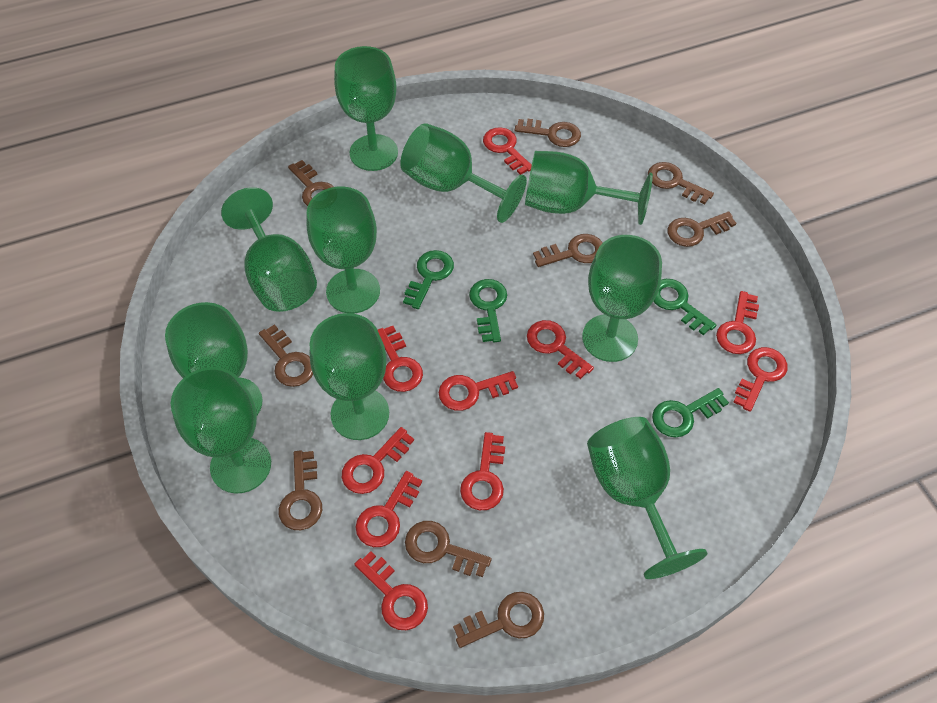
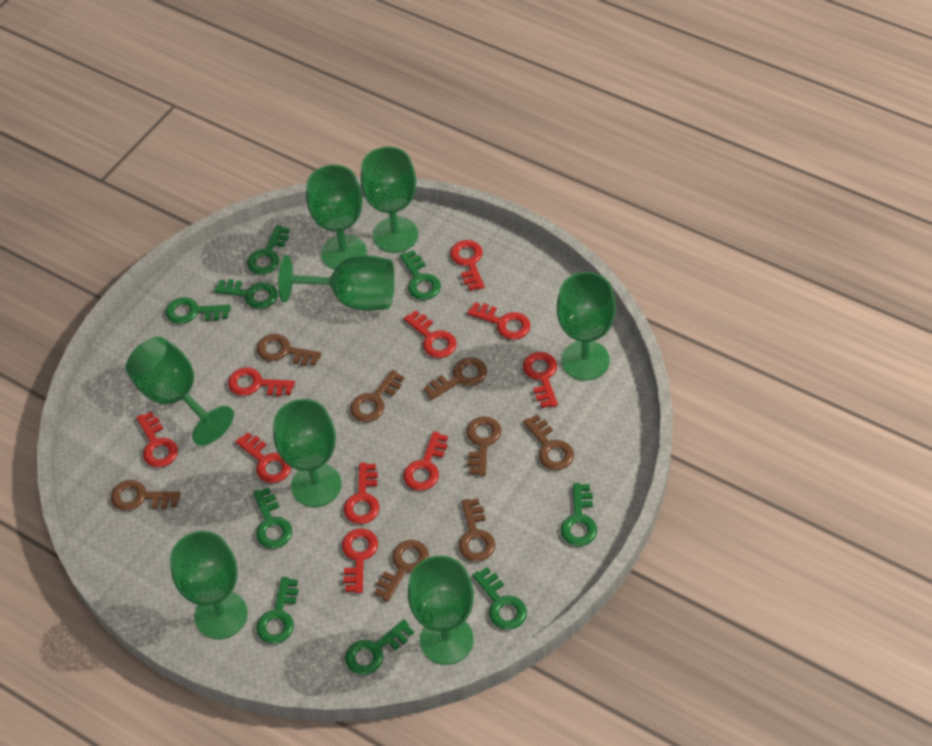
brown key: 9 -> 8
green goblet: 10 -> 8
green key: 4 -> 9

